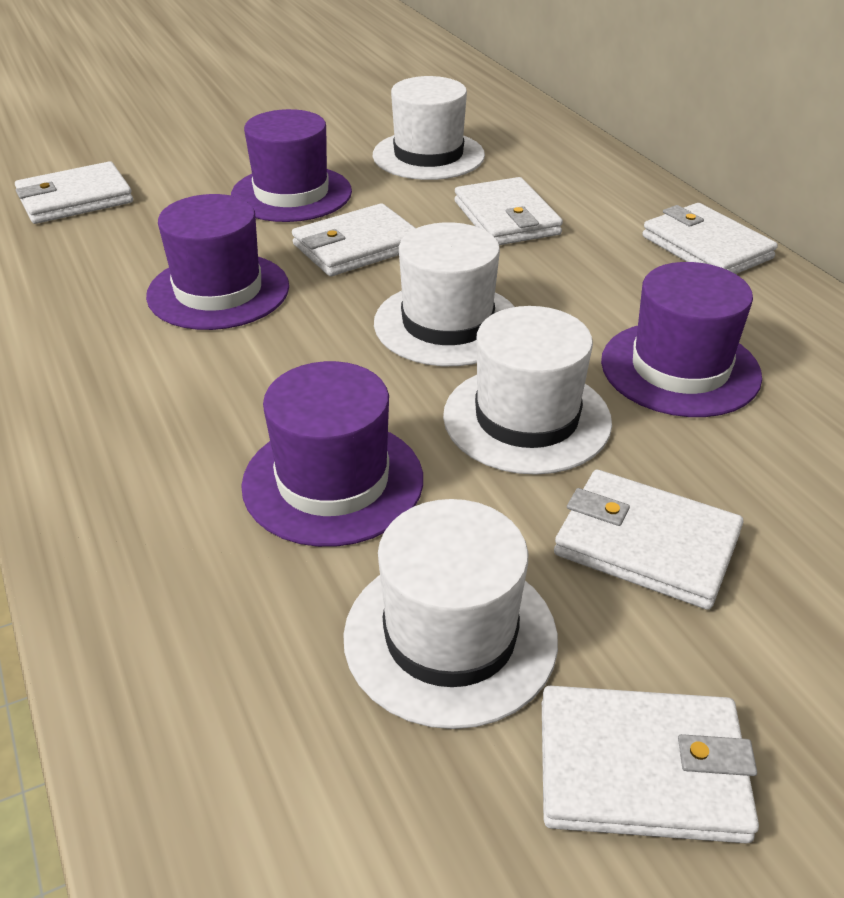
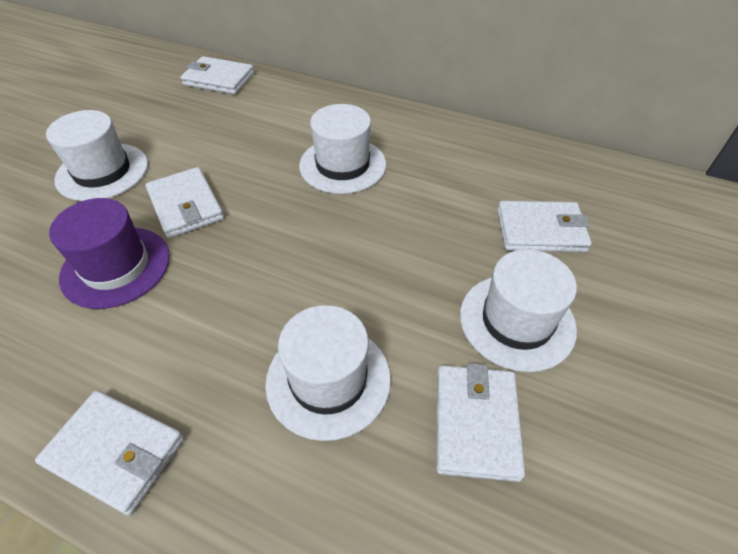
purple hat: 4 -> 1
white wallet: 6 -> 5

